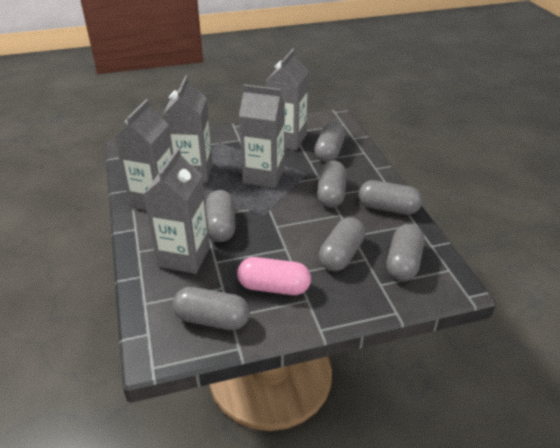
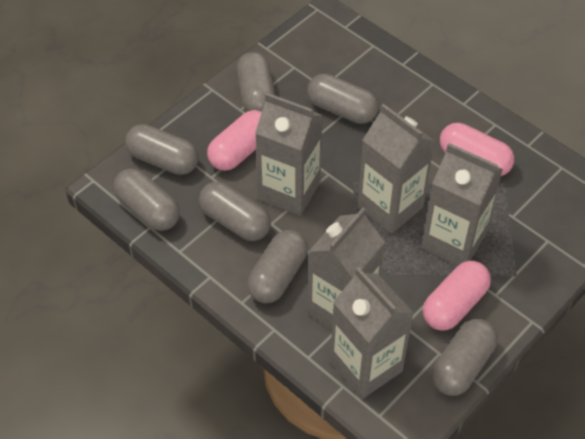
pink capsule: 1 -> 3

